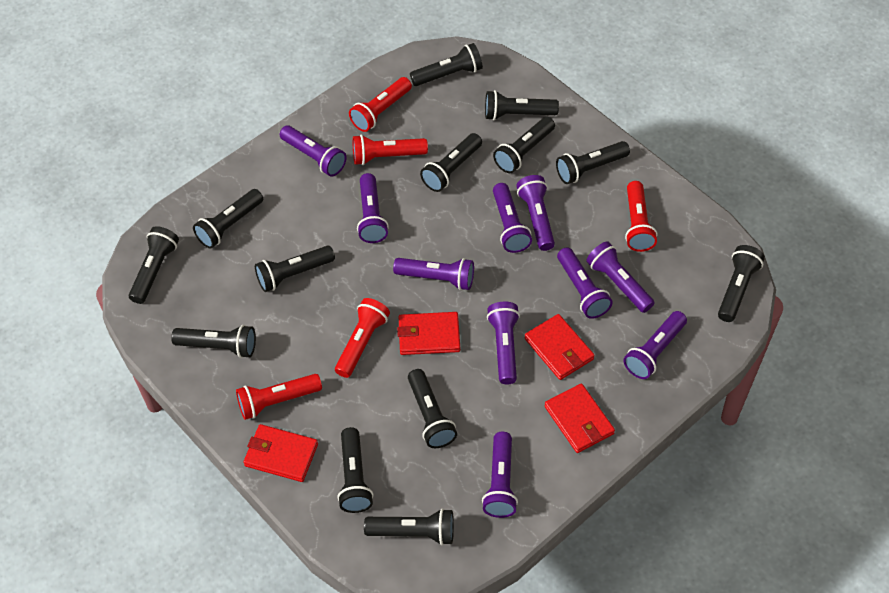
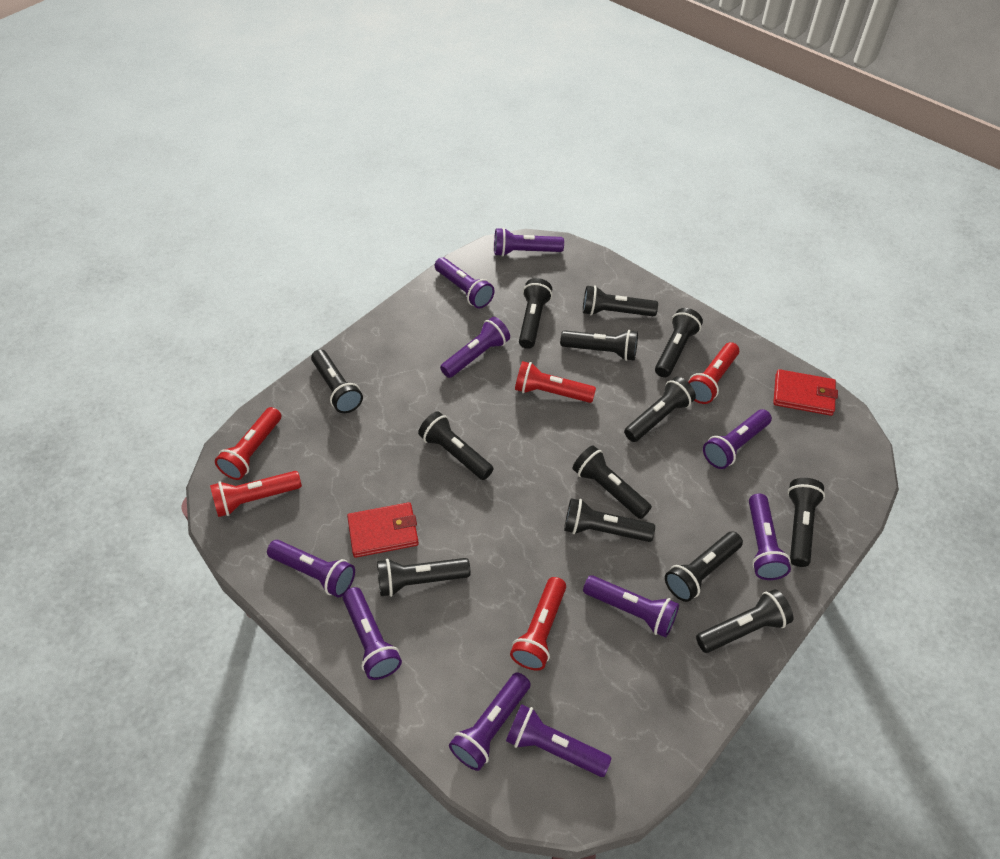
red wallet: 4 -> 2

